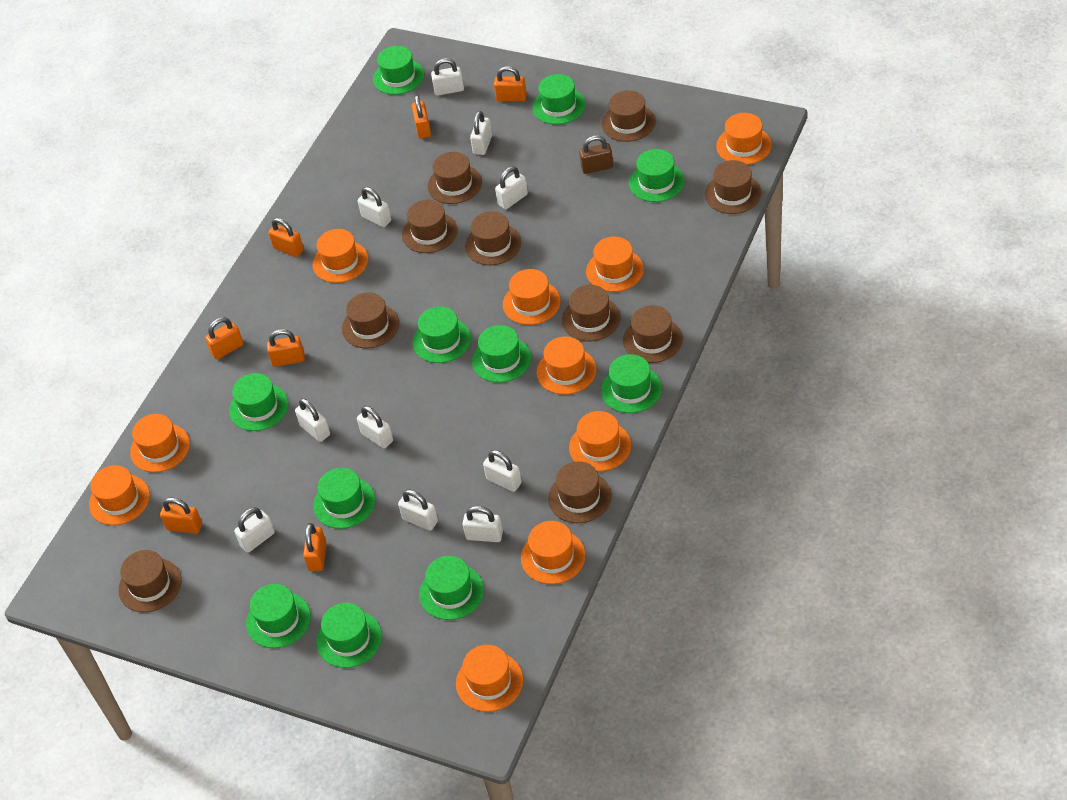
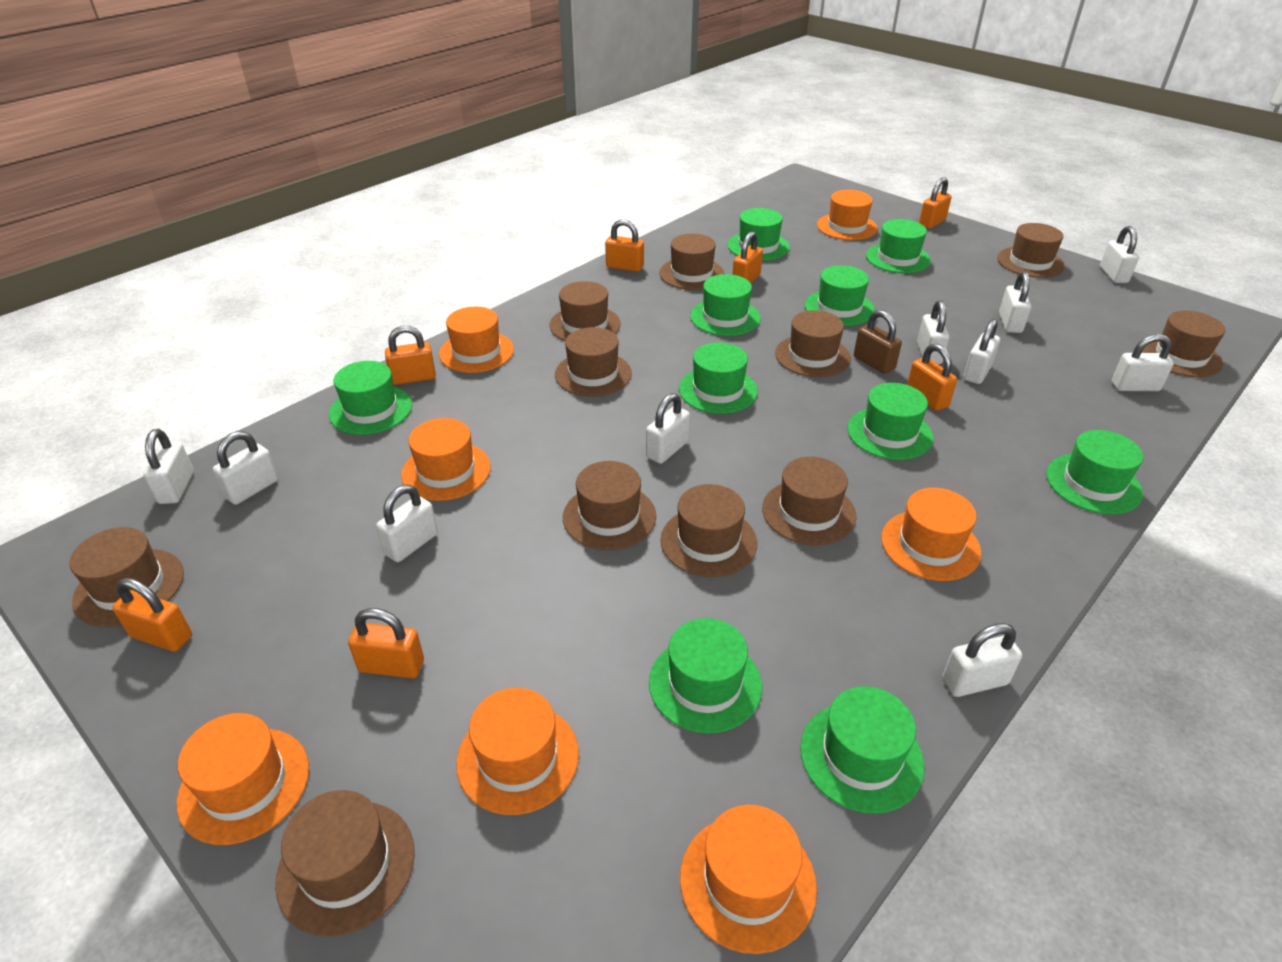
brown hat: 10 -> 11
green hat: 11 -> 10
orange hat: 10 -> 7

